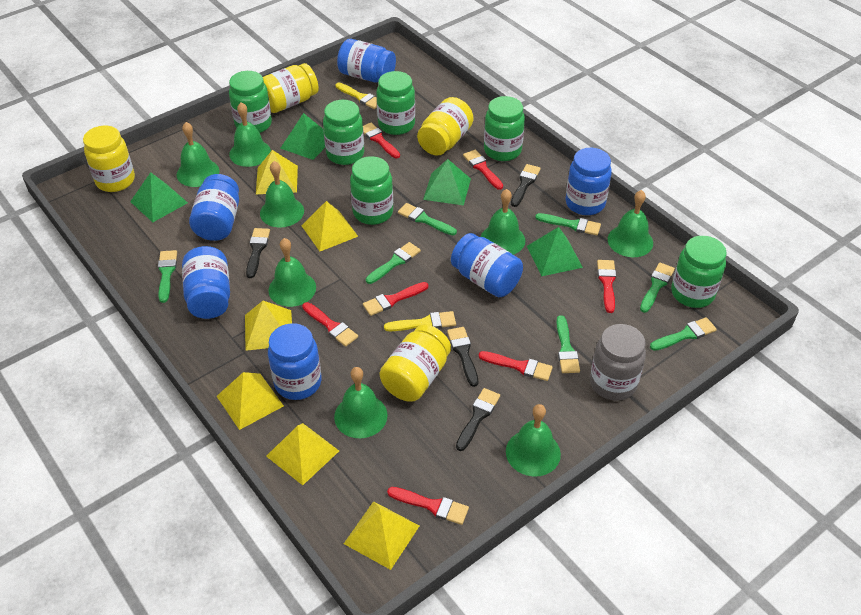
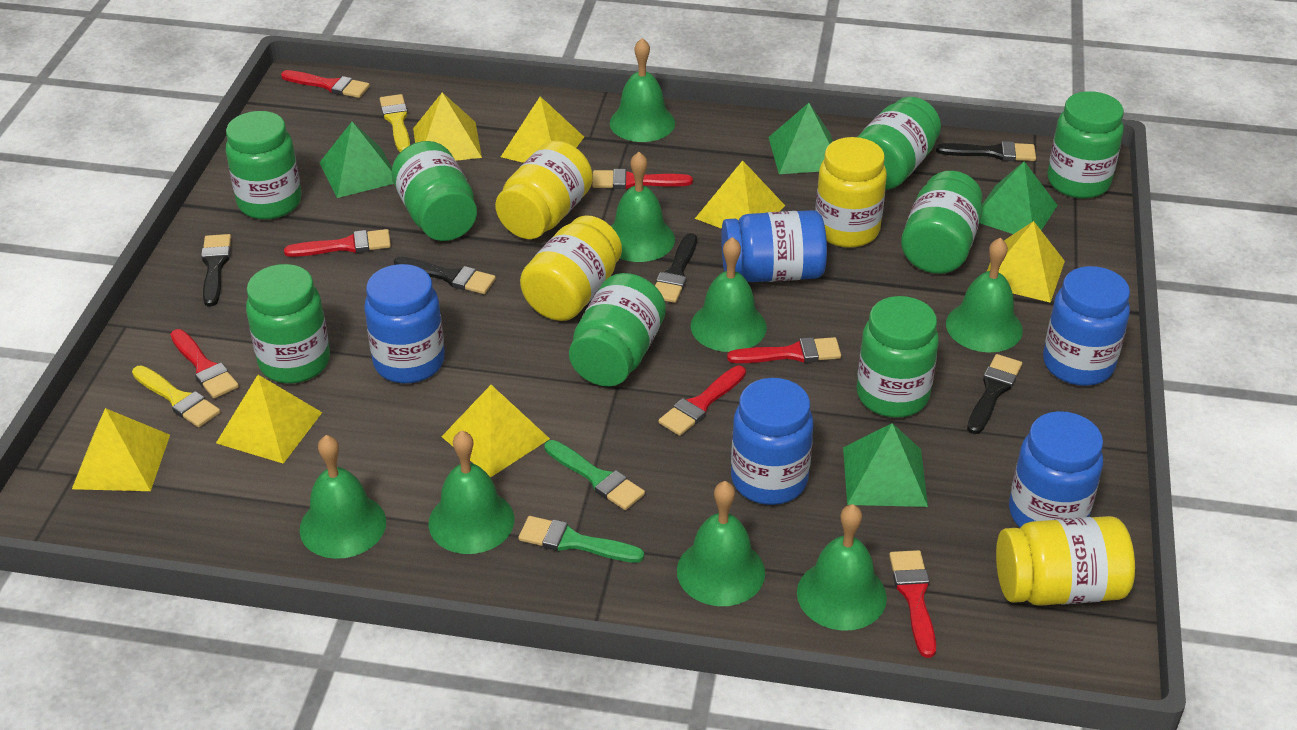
black brush: 4 -> 5
blue jar: 6 -> 5
green brush: 7 -> 2
green jar: 6 -> 8
grey jar: 1 -> 0
yellow pyramid: 6 -> 7

